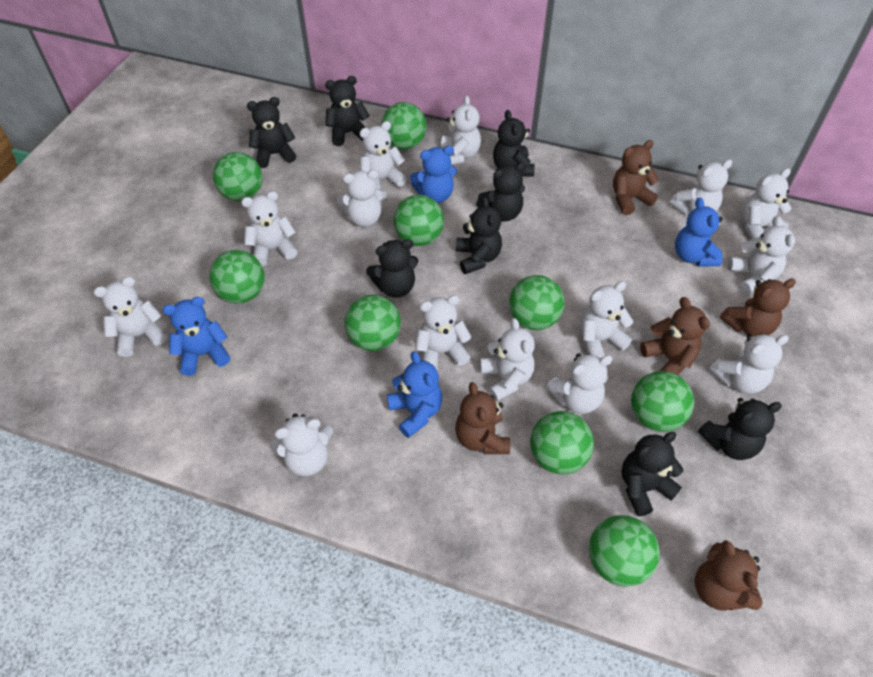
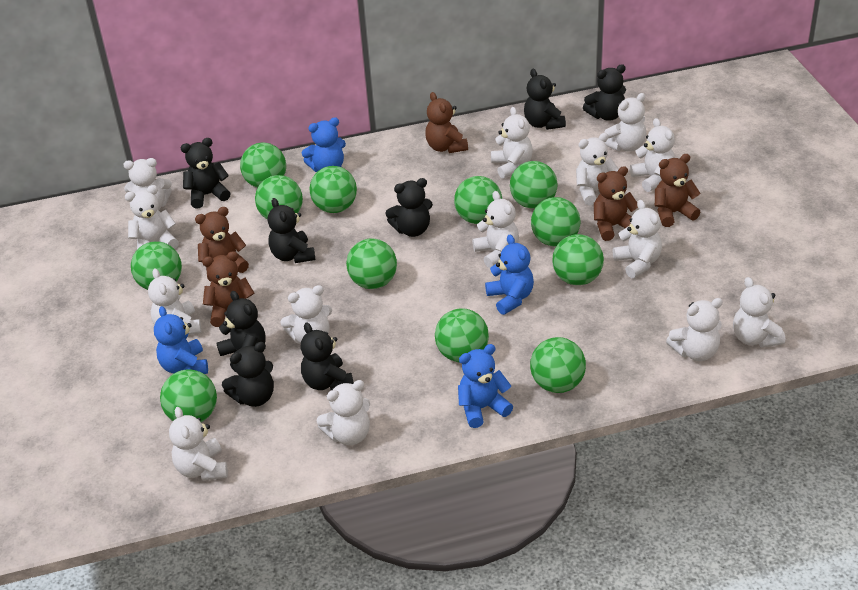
green ball: 9 -> 12

